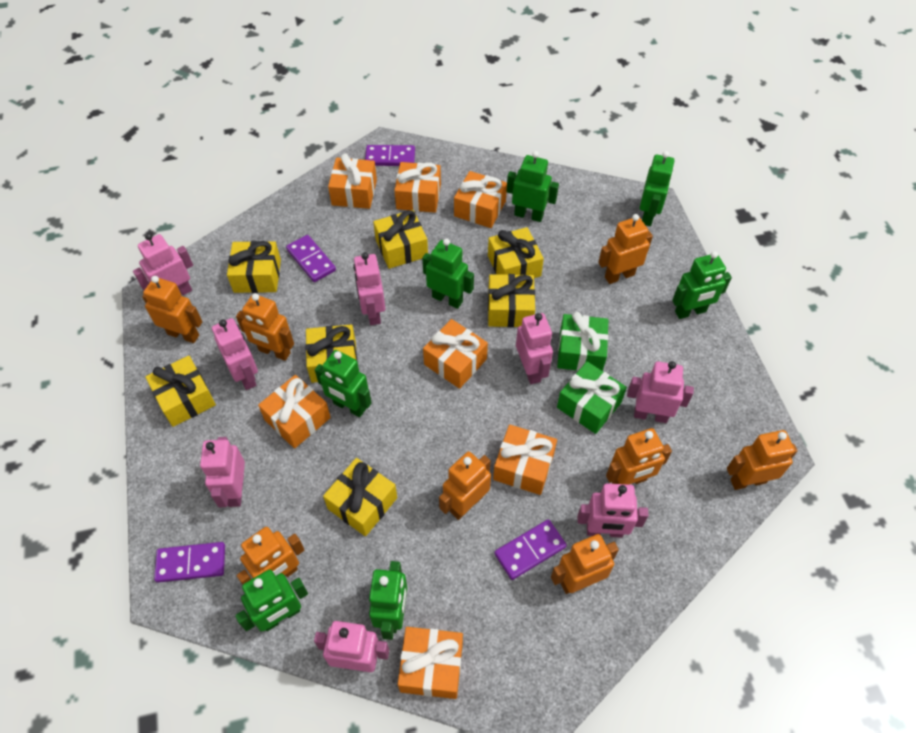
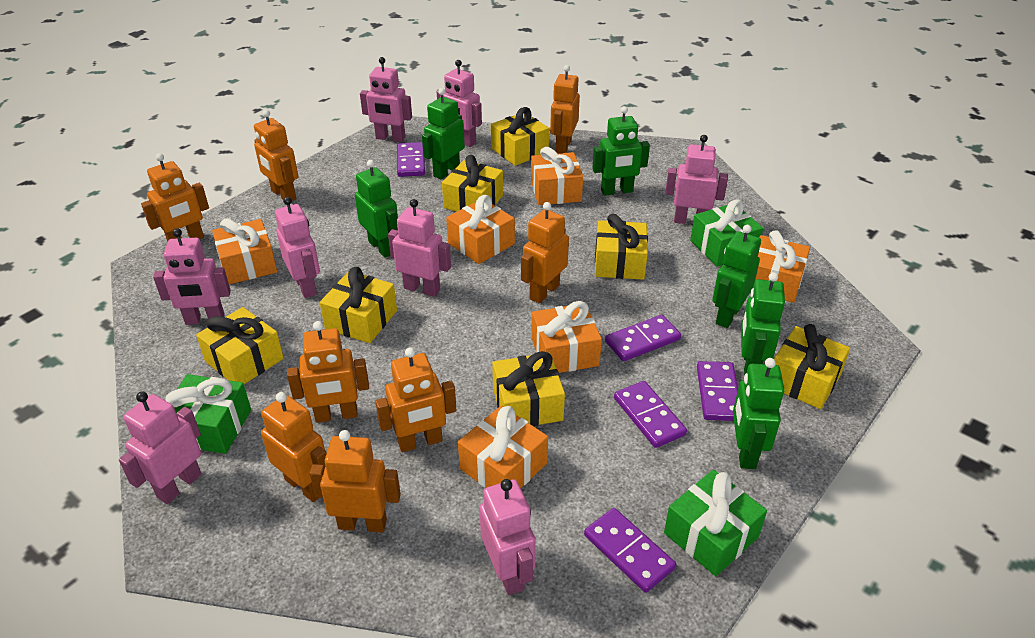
green gift: 2 -> 3
green robot: 7 -> 6
orange gift: 7 -> 6
purple domino: 4 -> 5

